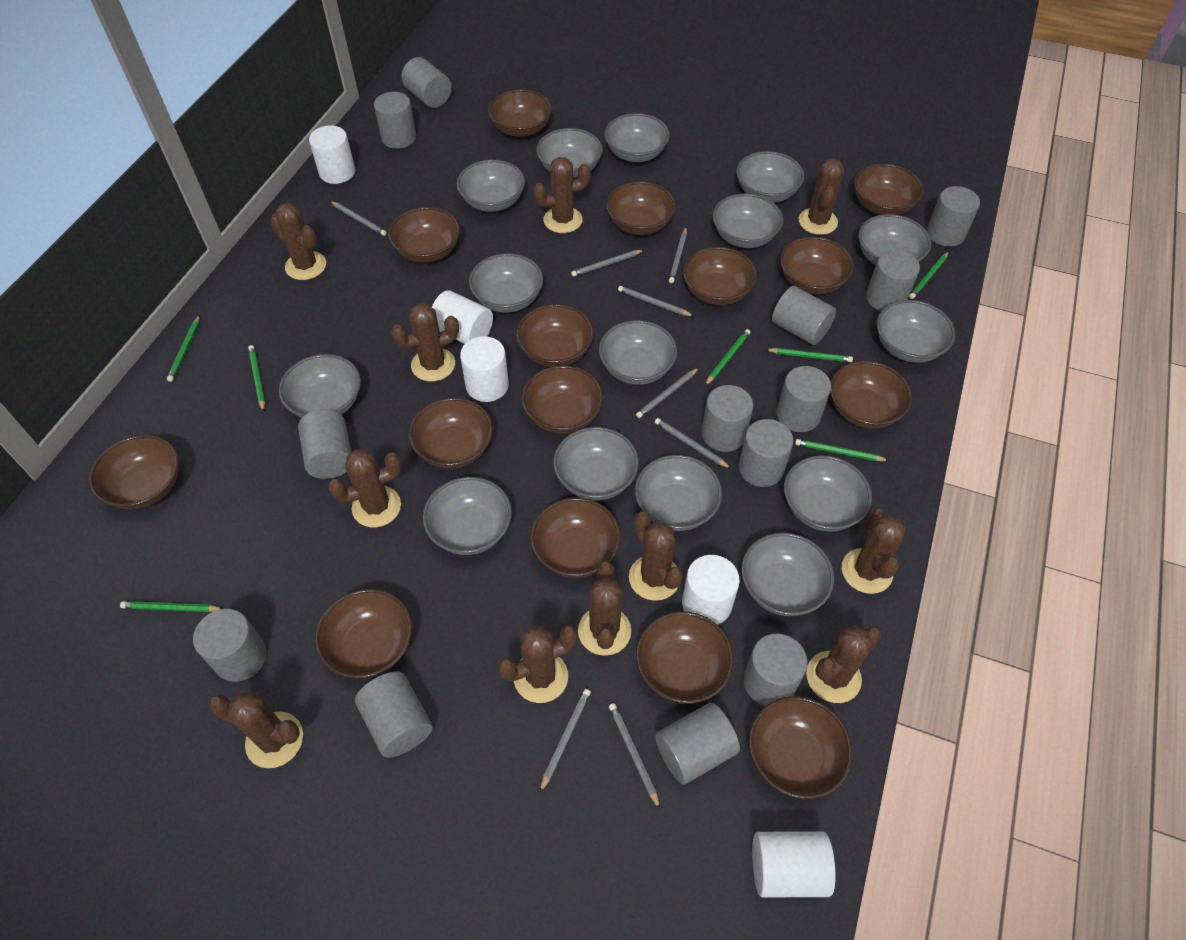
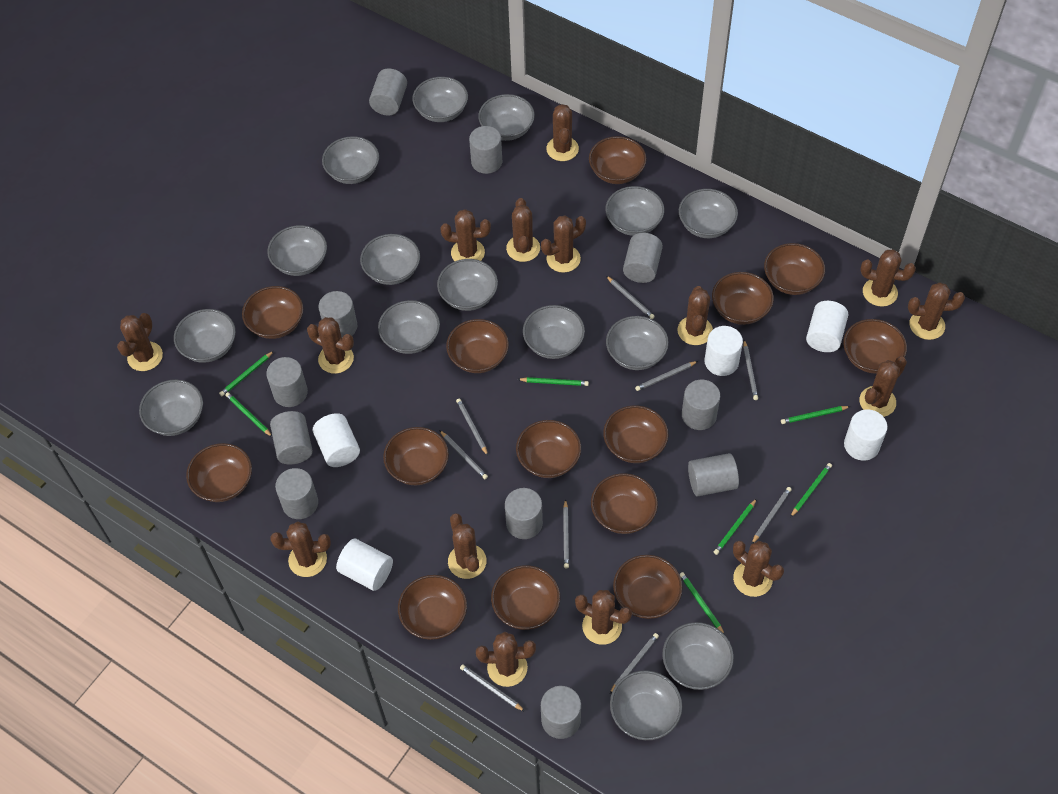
brown bowl: 15 -> 14
brown cactus: 11 -> 15
grey cylinder: 13 -> 11
grey pencil: 8 -> 9

